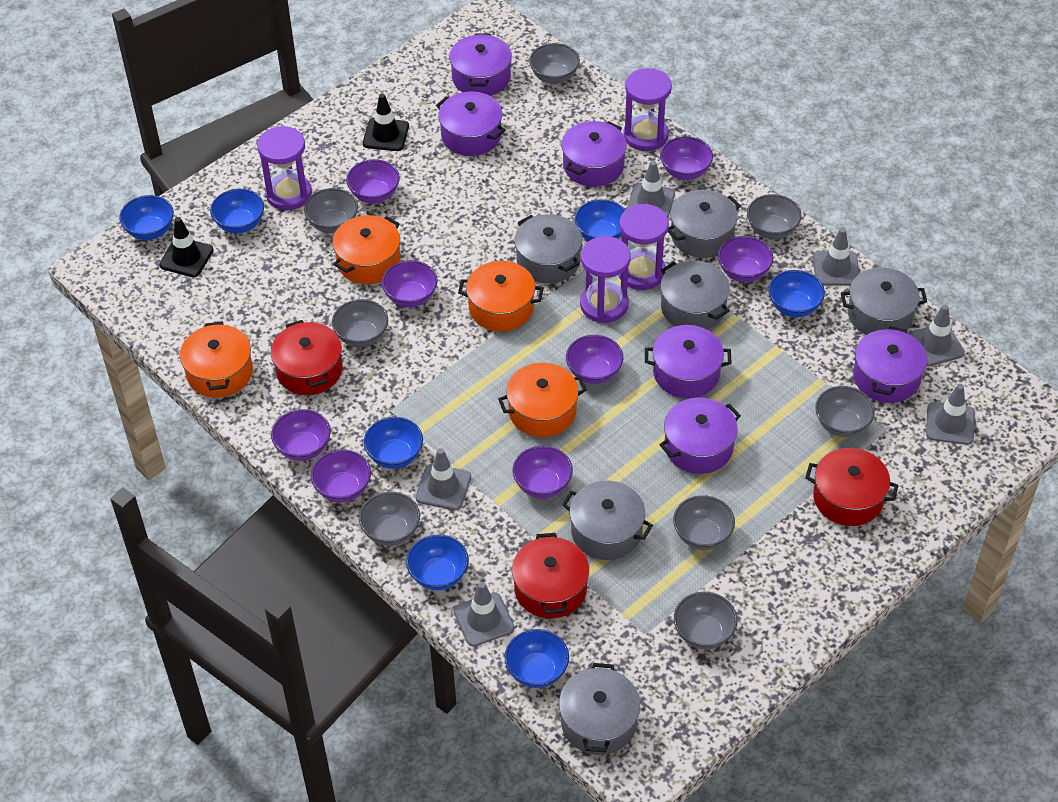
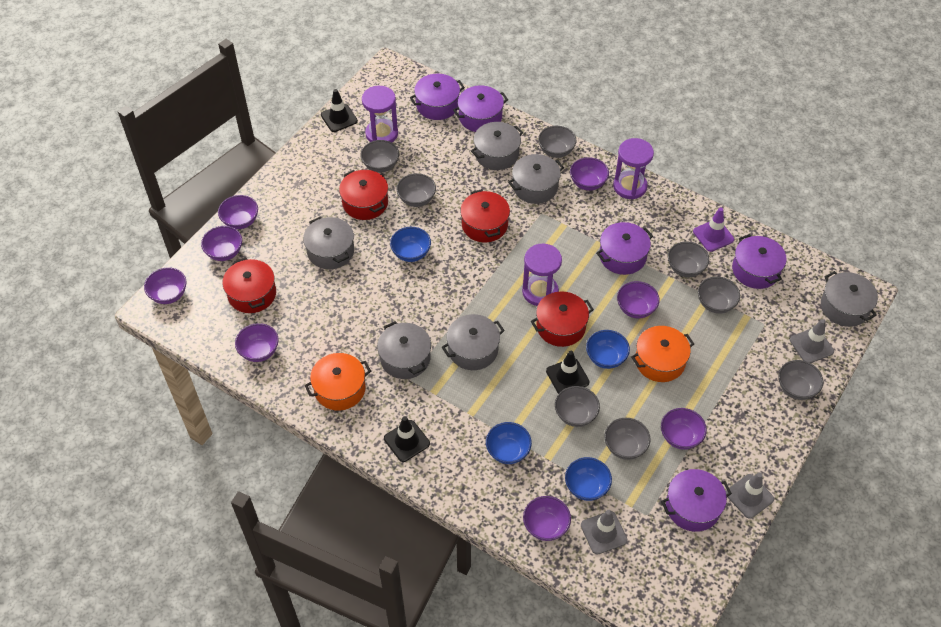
black traffic cone: 2 -> 3
blue bowl: 7 -> 4
grey traffic cone: 6 -> 3
orange pot: 4 -> 2
purple hourglass: 4 -> 3
purple pot: 6 -> 5
purple traffic cone: 0 -> 1
red pot: 3 -> 4

